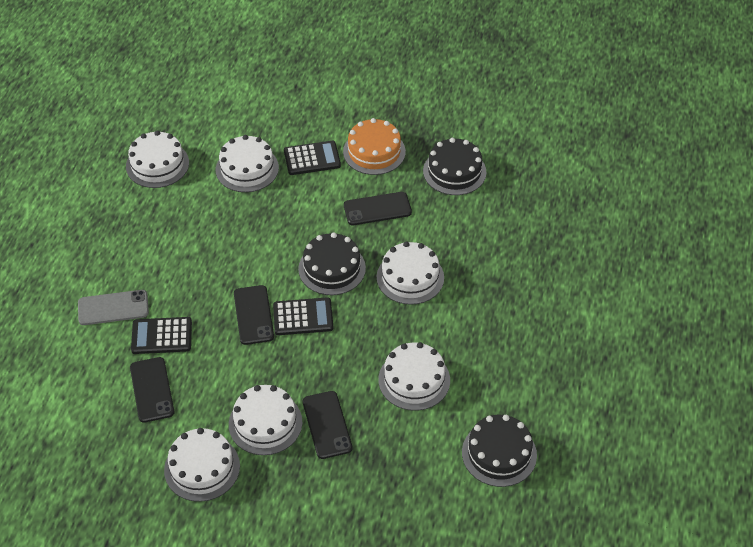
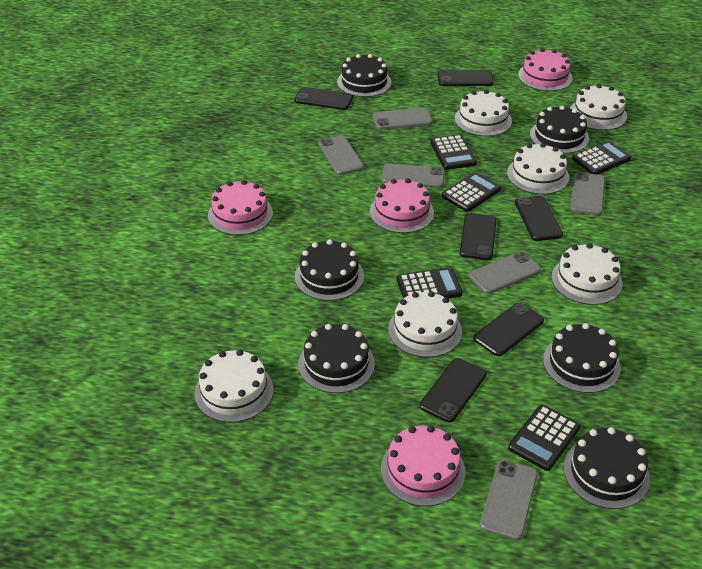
black cake: 3 -> 6
black calculator: 3 -> 5
black phone: 4 -> 6
grey phone: 1 -> 6
orange cake: 1 -> 0
pink cake: 0 -> 4

